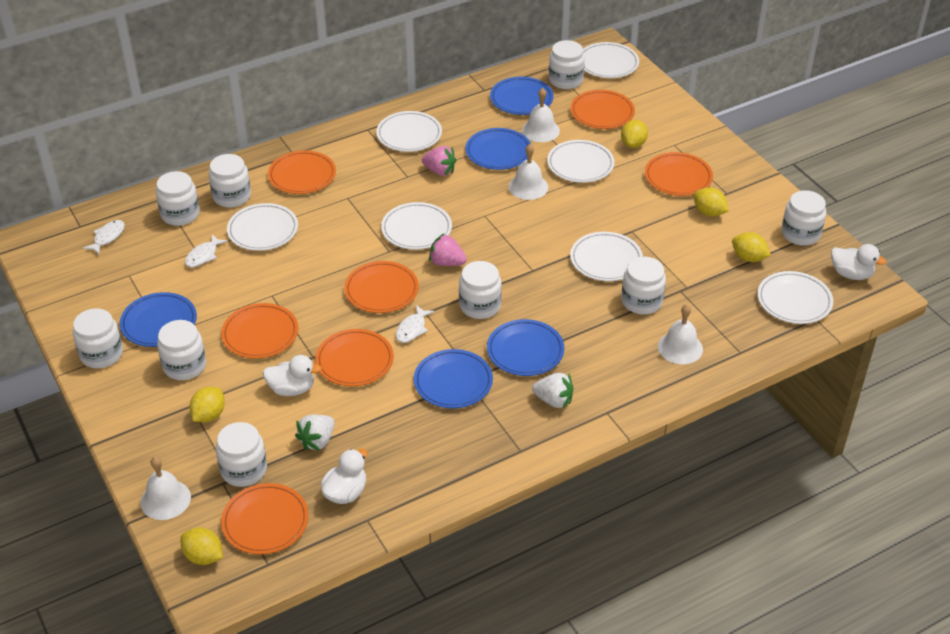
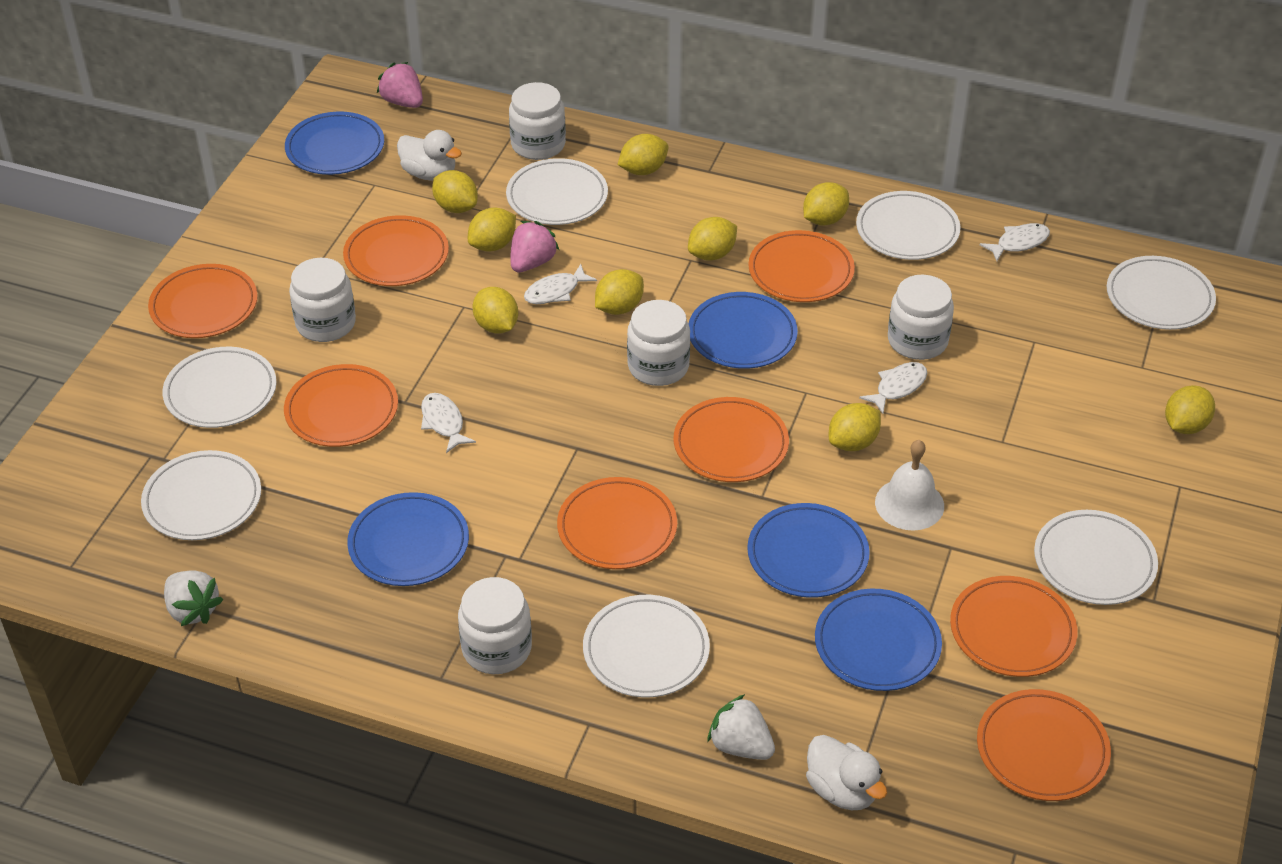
orange plate: 7 -> 8
white bell: 4 -> 1
white duck: 3 -> 2
white fish: 3 -> 4
white jar: 9 -> 5
yellow lemon: 5 -> 9

